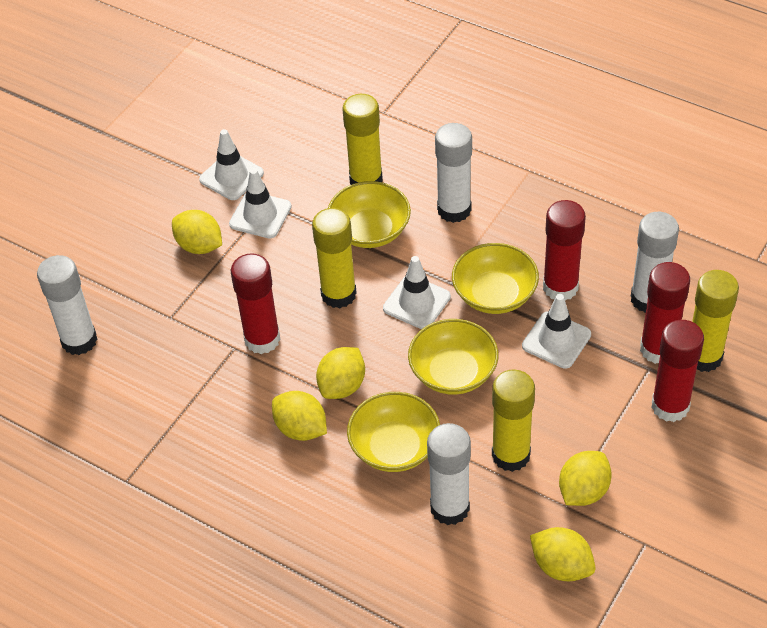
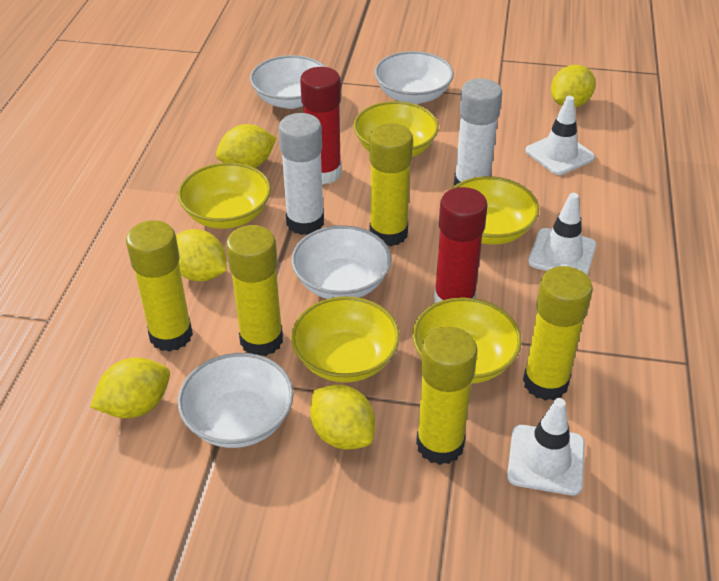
red glue stick: 4 -> 2
white bowl: 0 -> 4
white glue stick: 4 -> 2
white traffic cone: 4 -> 3
yellow bowl: 4 -> 5
yellow glue stick: 4 -> 5

